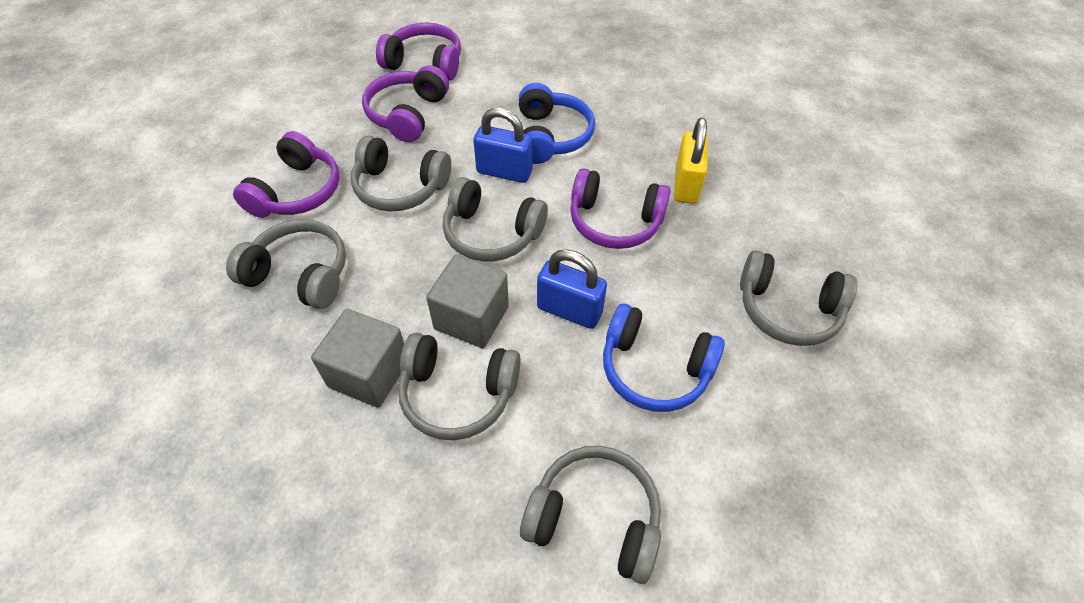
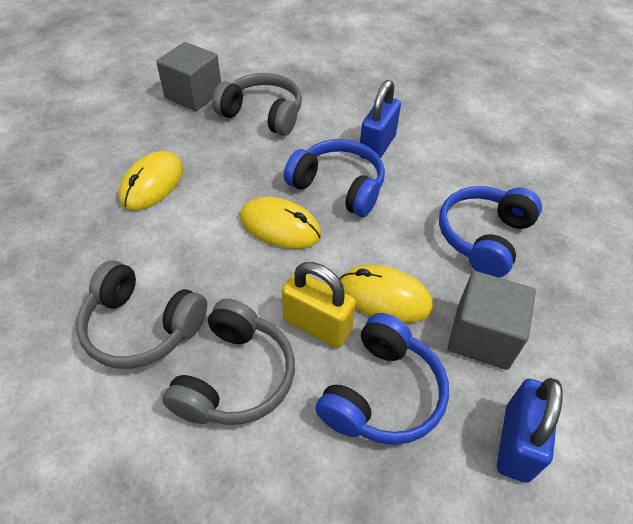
blue headphones: 2 -> 3
grey headphones: 6 -> 3
purple headphones: 4 -> 0
yellow mouse: 0 -> 3

